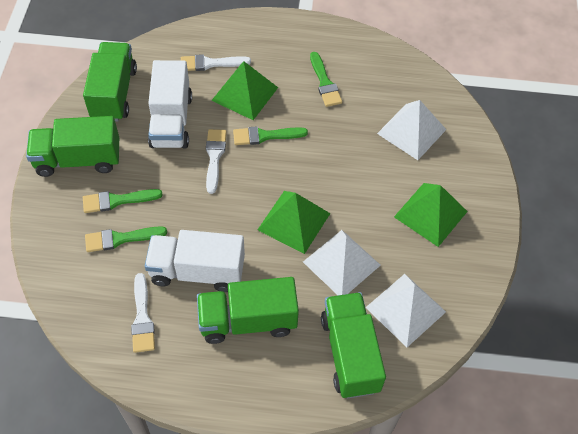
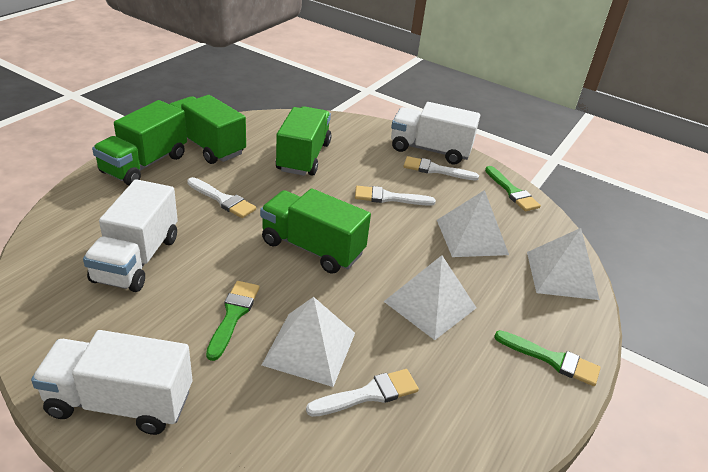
green brush: 4 -> 3
green pyramid: 3 -> 0
white brush: 3 -> 4
white pyramid: 3 -> 4
white truck: 2 -> 3

